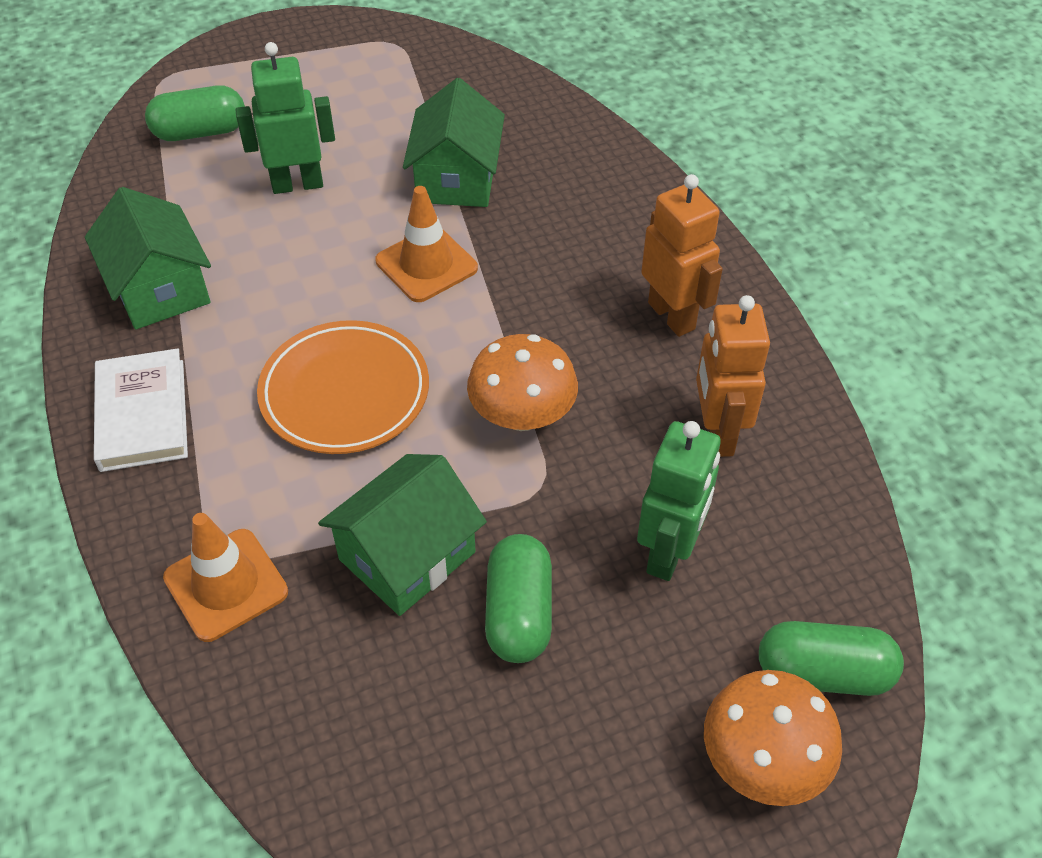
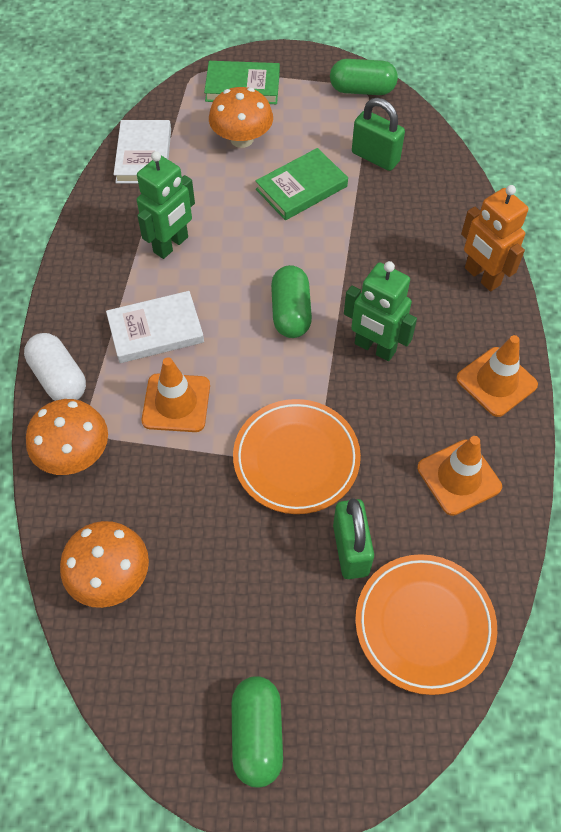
green book: 0 -> 2
green house: 3 -> 0
green padlock: 0 -> 2
orange mushroom: 2 -> 3
orange plate: 1 -> 2
orange robot: 2 -> 1
orange traffic cone: 2 -> 3
white book: 1 -> 2
white capsule: 0 -> 1

